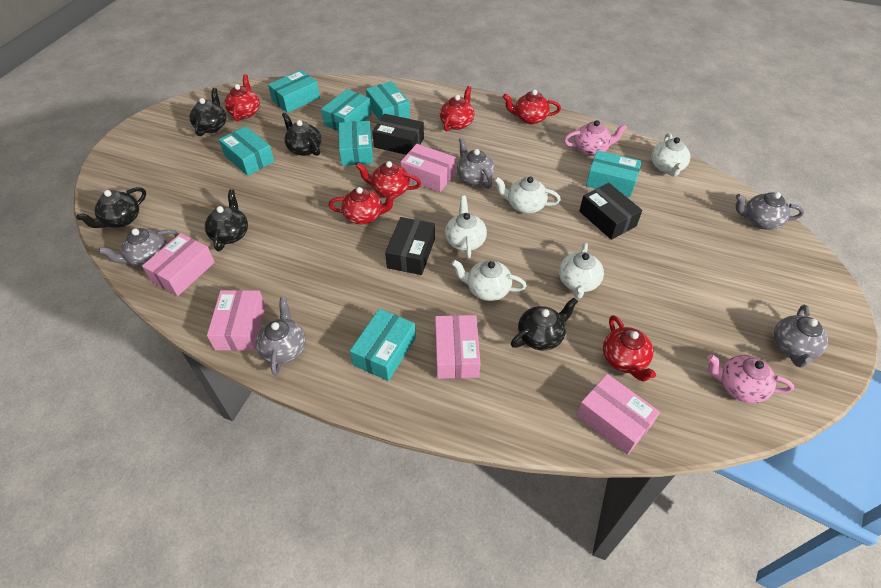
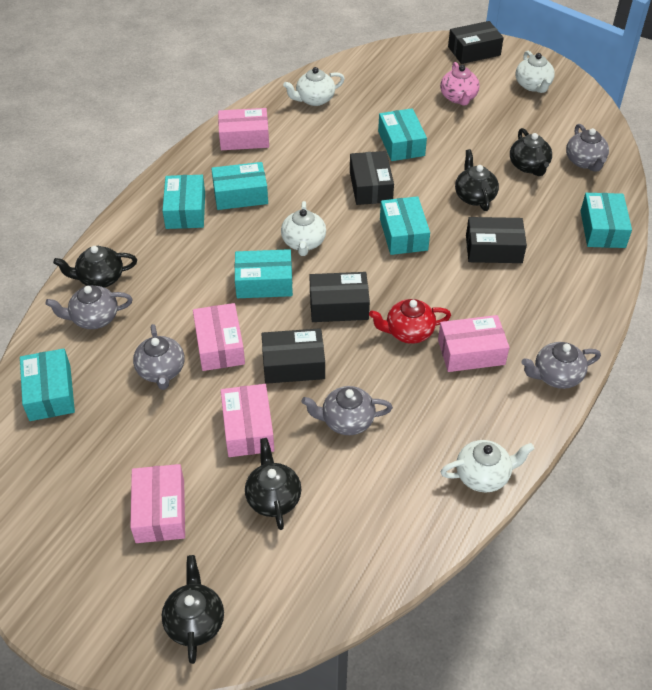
black box: 3 -> 5
pink teapot: 2 -> 1
red teapot: 6 -> 1
white teapot: 5 -> 4

